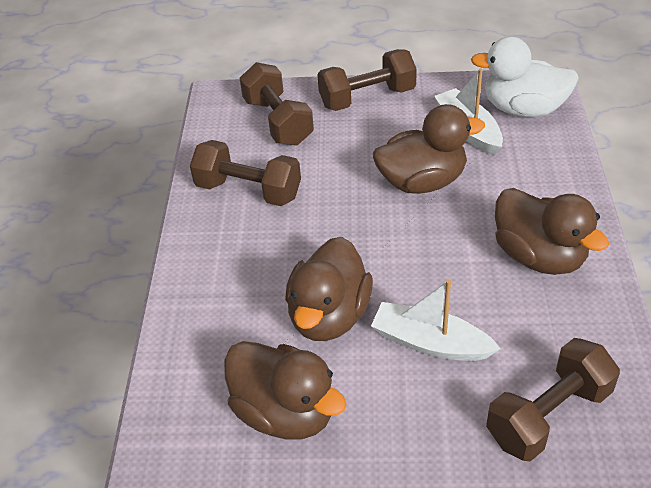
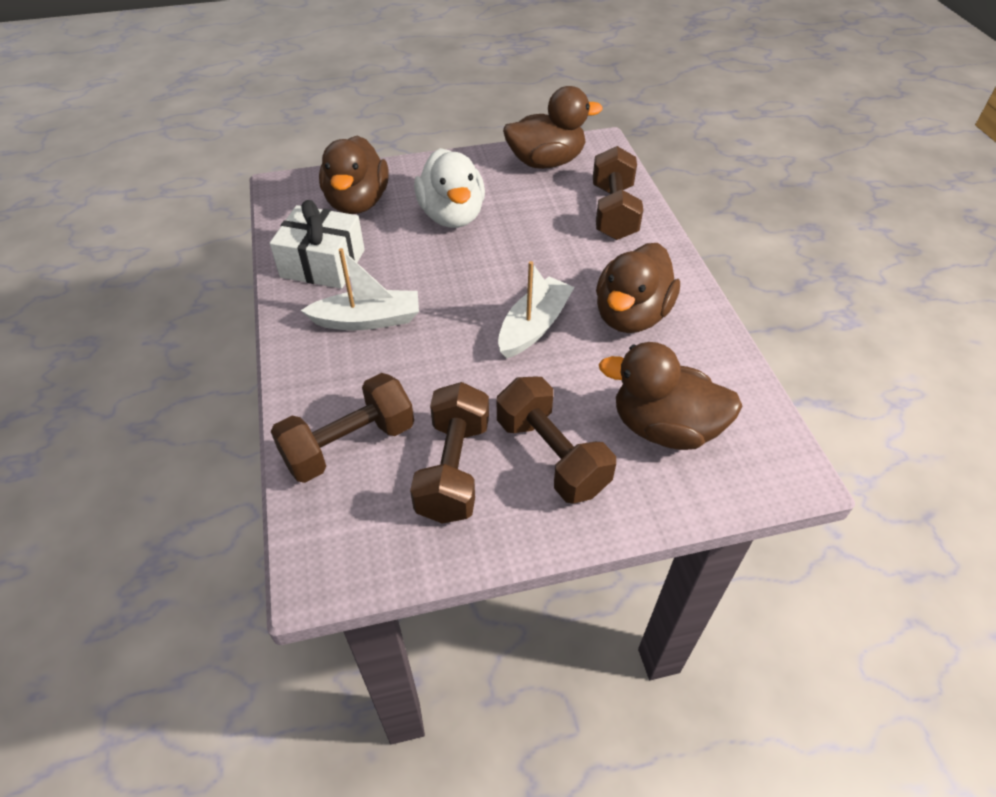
white gift: 0 -> 1

